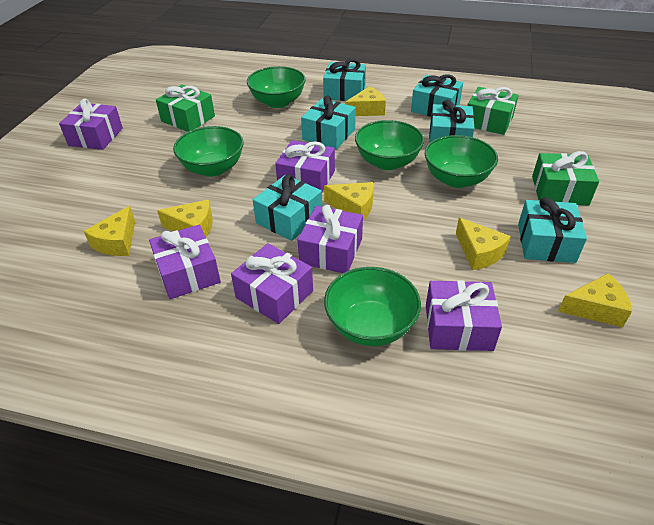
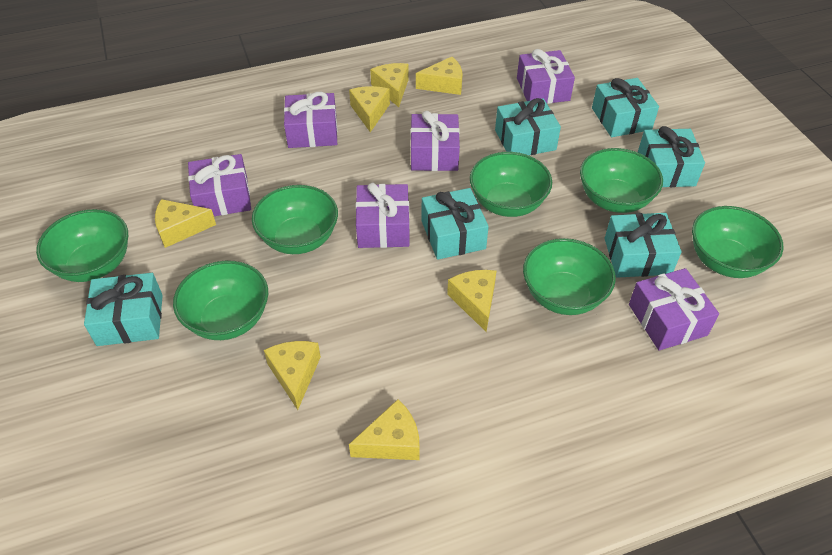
green bowl: 5 -> 7
green gift: 3 -> 0
yellow cheese: 6 -> 7

